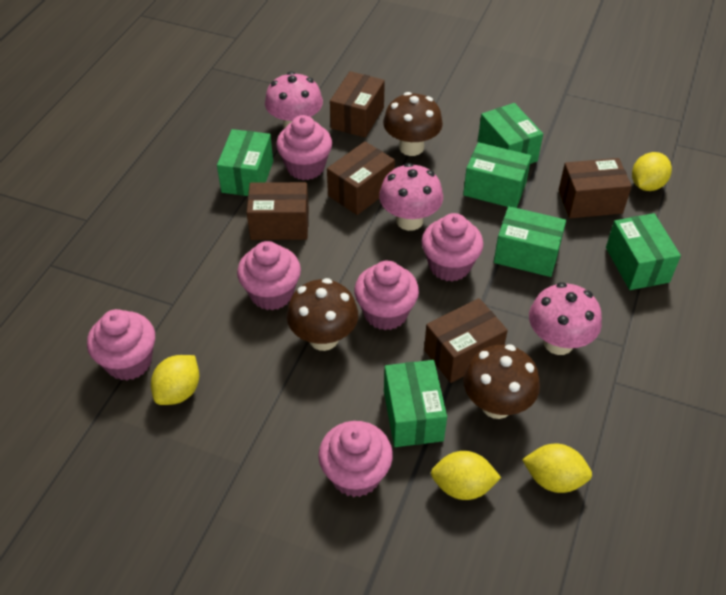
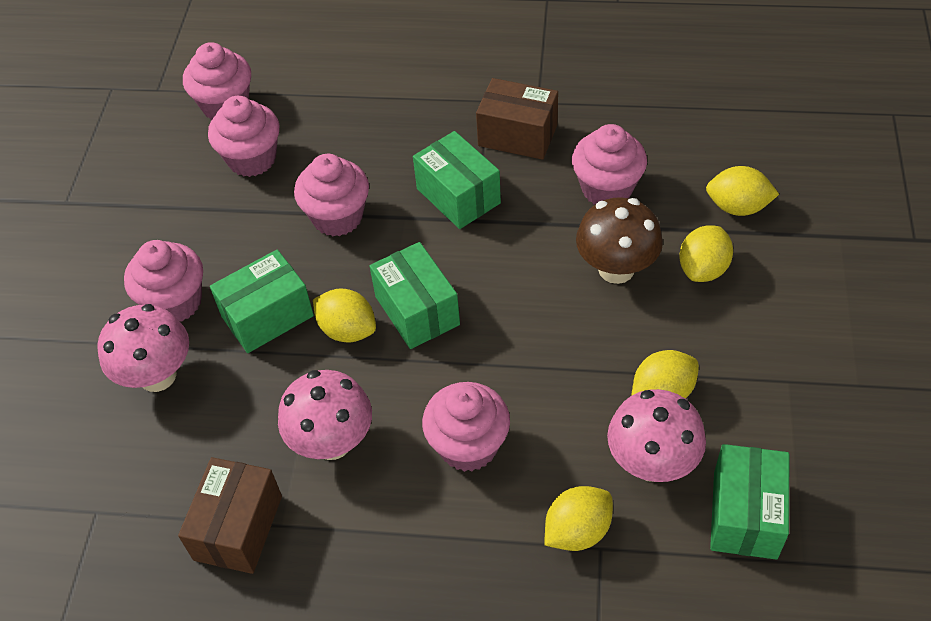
brown box: 5 -> 2
brown mushroom: 3 -> 1
green box: 6 -> 4
yellow lemon: 4 -> 5

